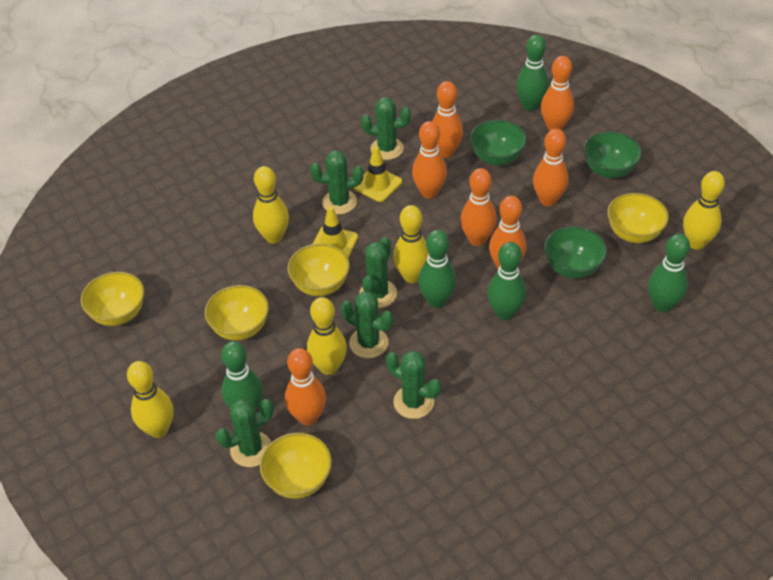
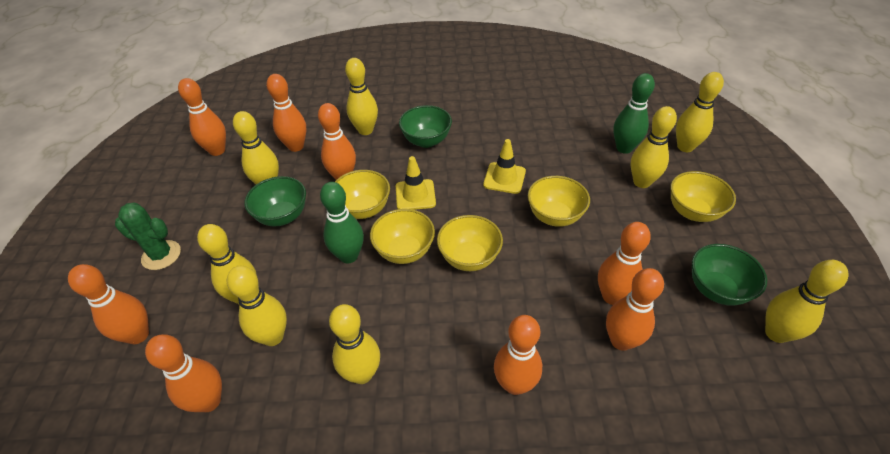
green bowling pin: 5 -> 2
green cactus: 6 -> 1
orange bowling pin: 7 -> 8
yellow bowling pin: 5 -> 8

